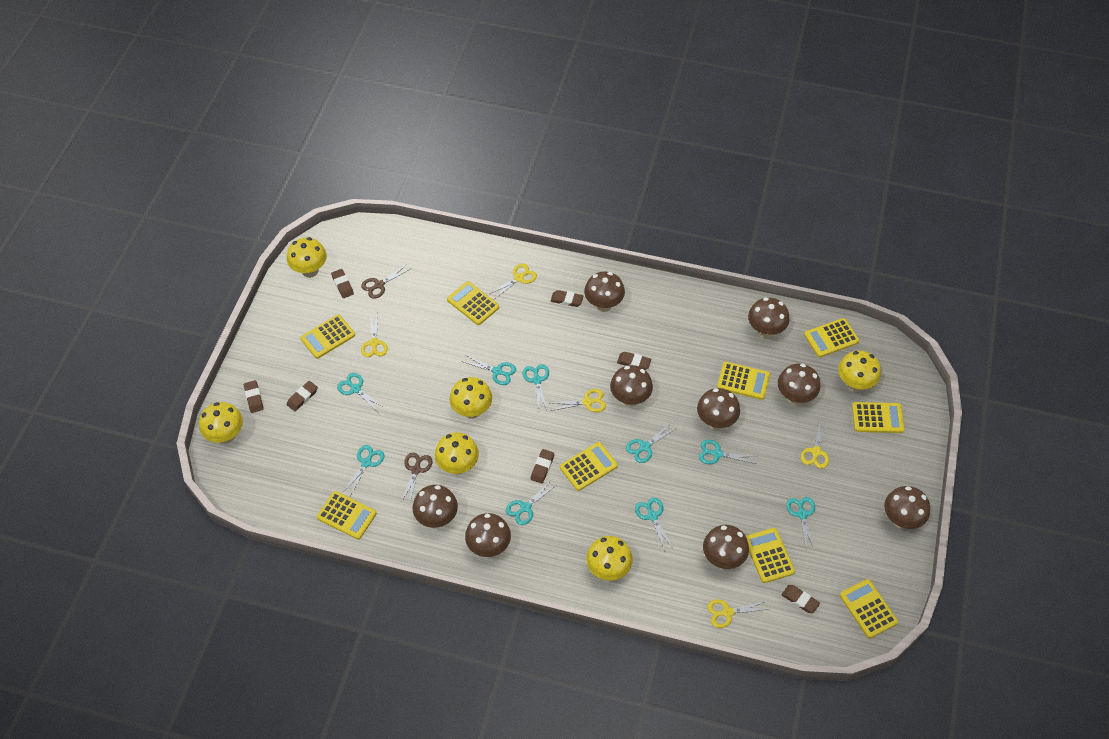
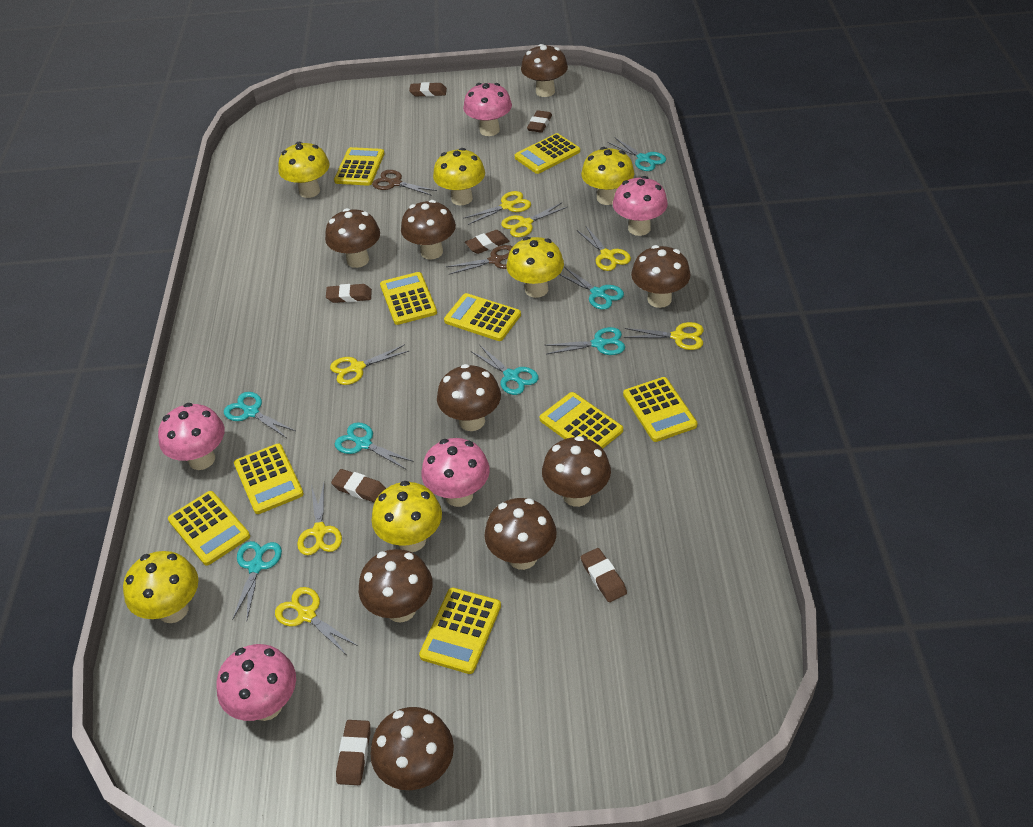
pink mushroom: 0 -> 5
turquoise scissors: 9 -> 7
yellow scissors: 5 -> 7

